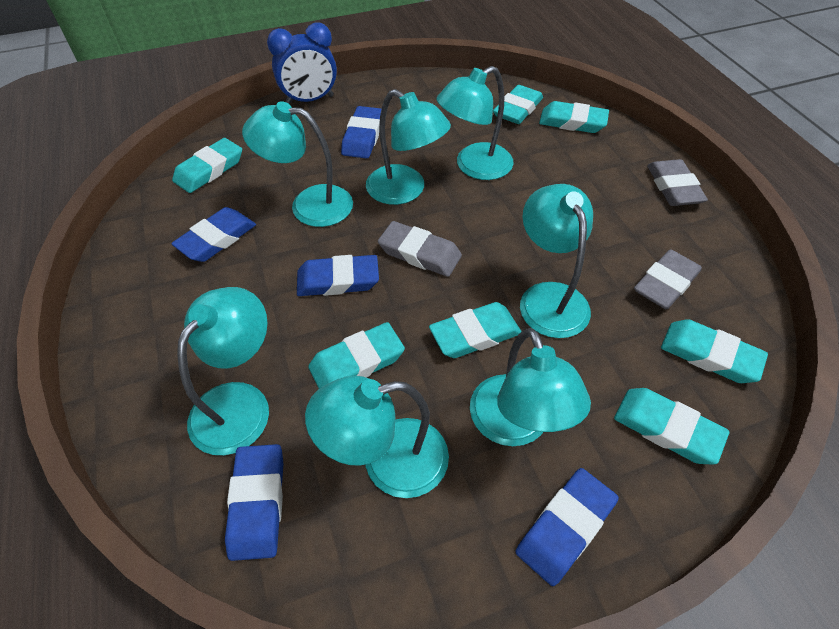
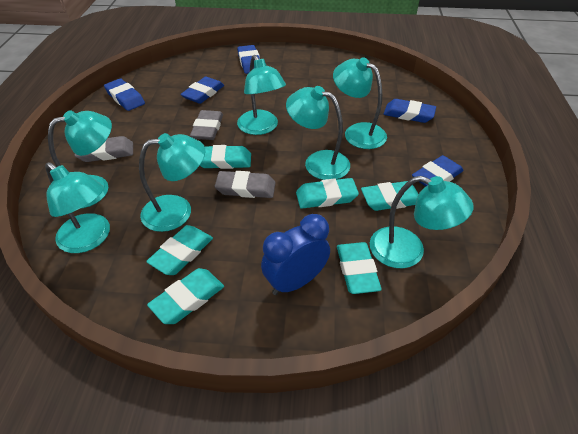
turquoise eraser: 7 -> 6

